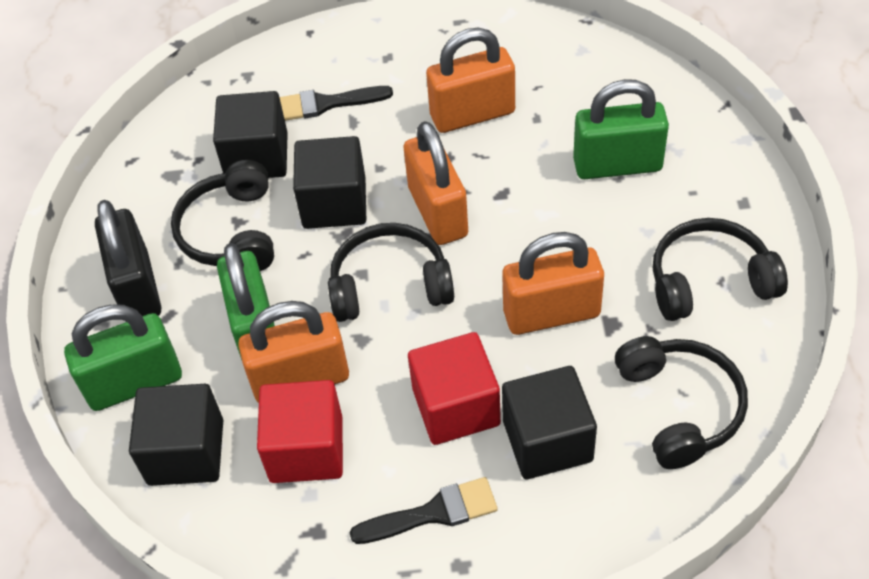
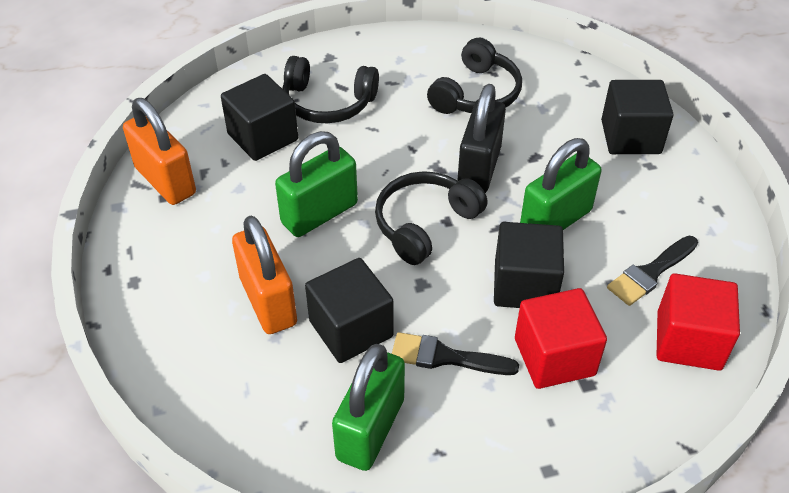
black headphones: 4 -> 3
orange padlock: 4 -> 2

